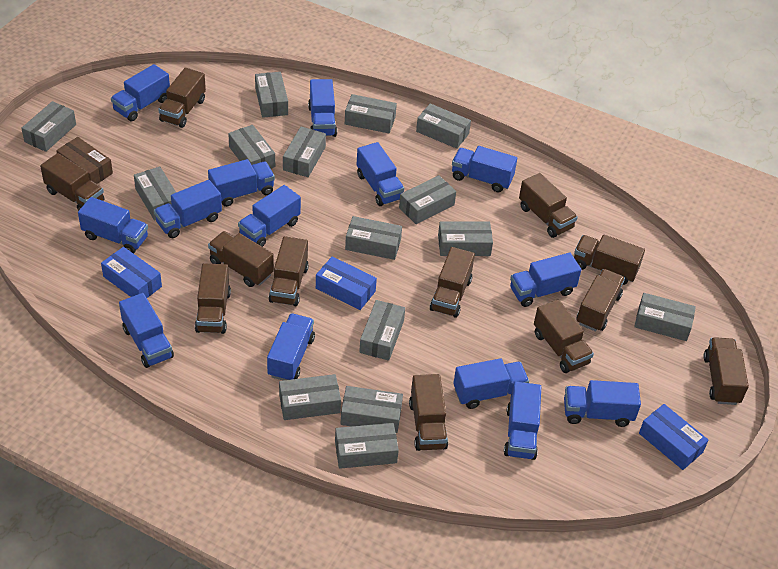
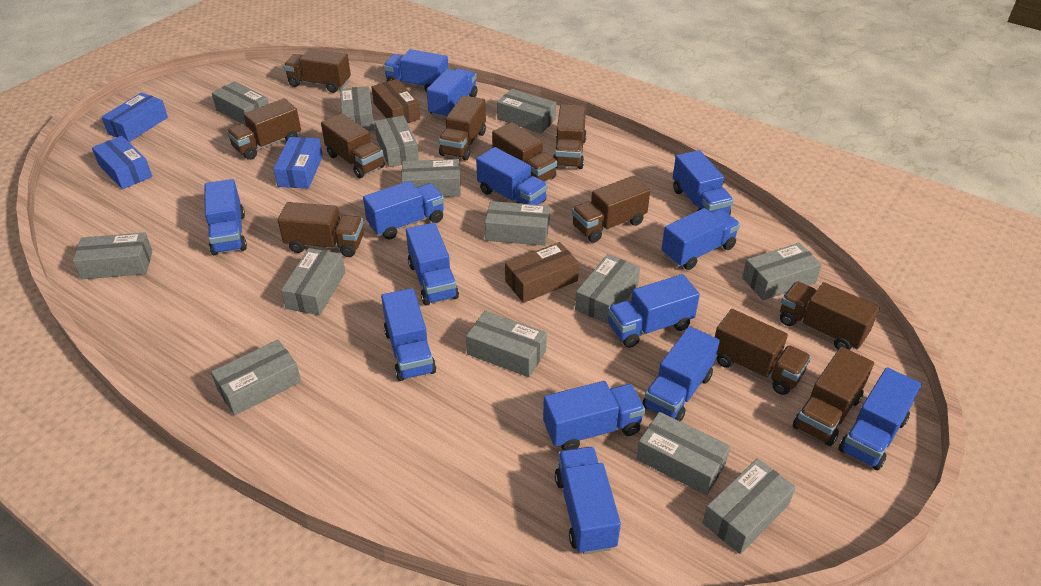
brown box: 1 -> 2
brown truck: 12 -> 11
grey box: 15 -> 14

